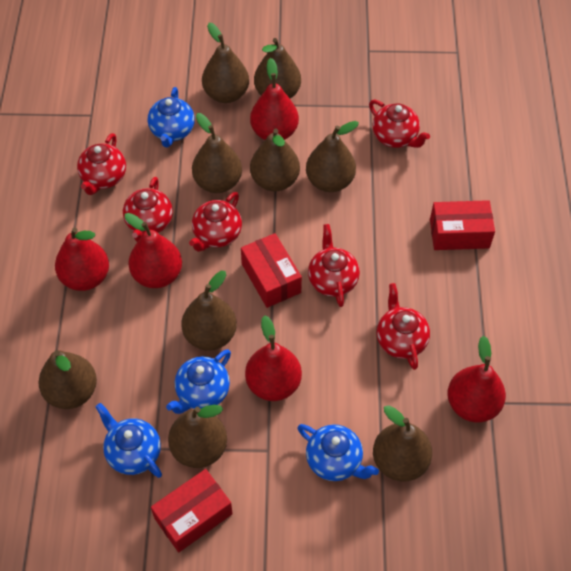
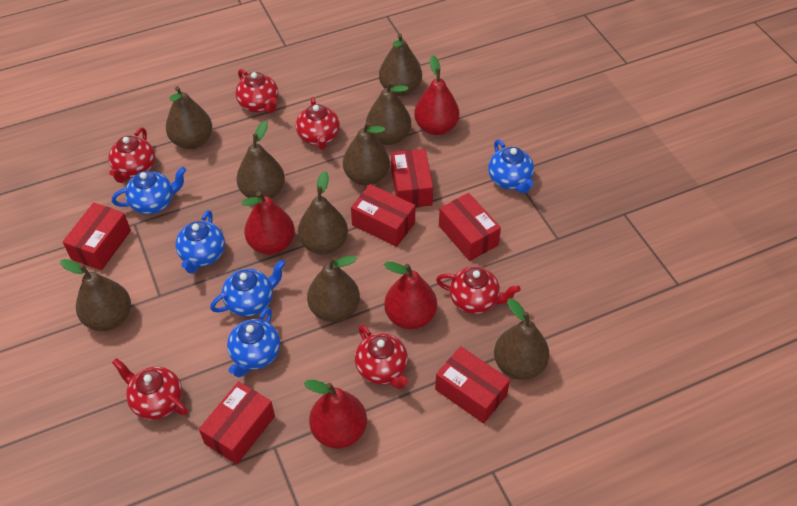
blue teapot: 4 -> 5
red box: 3 -> 6
red pear: 5 -> 4

